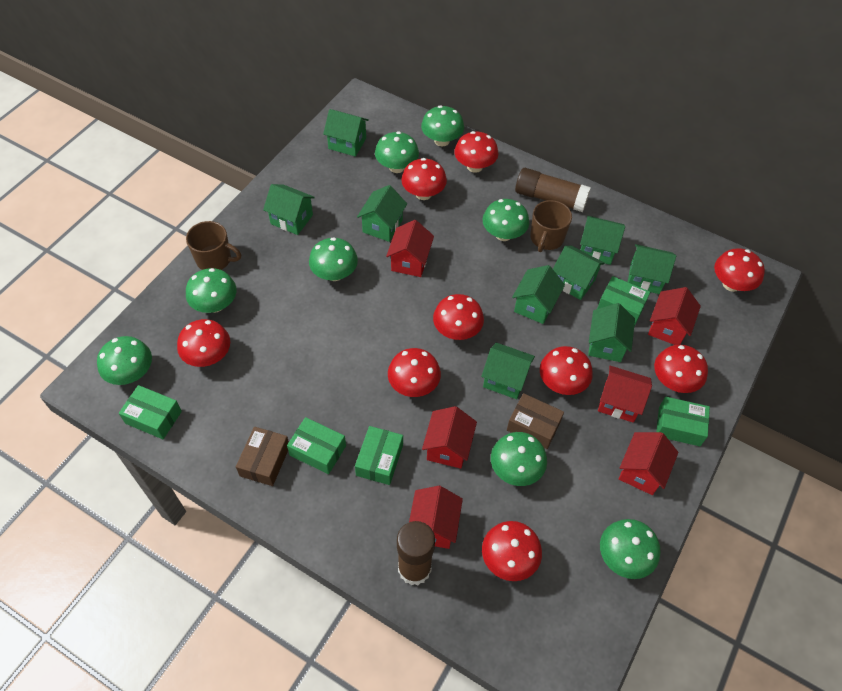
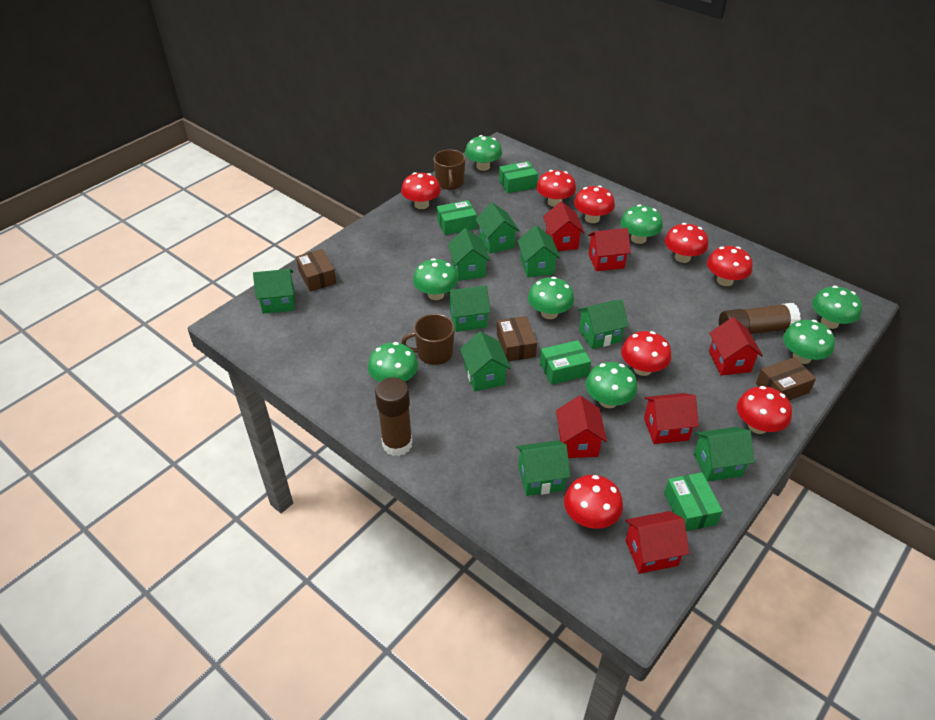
brown box: 2 -> 3
green box: 5 -> 4
red mushroom: 9 -> 8

